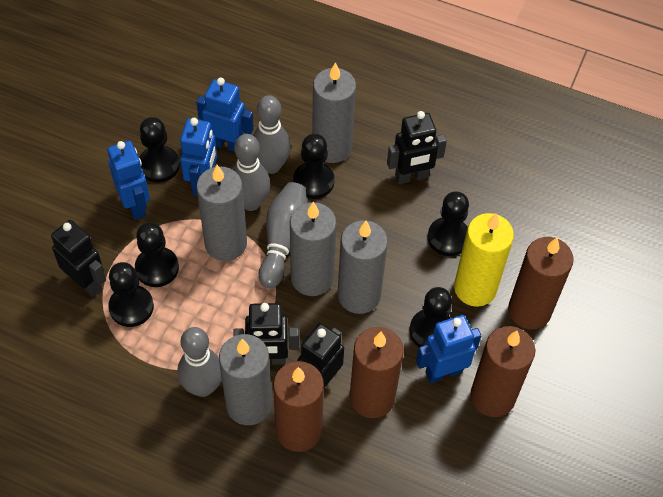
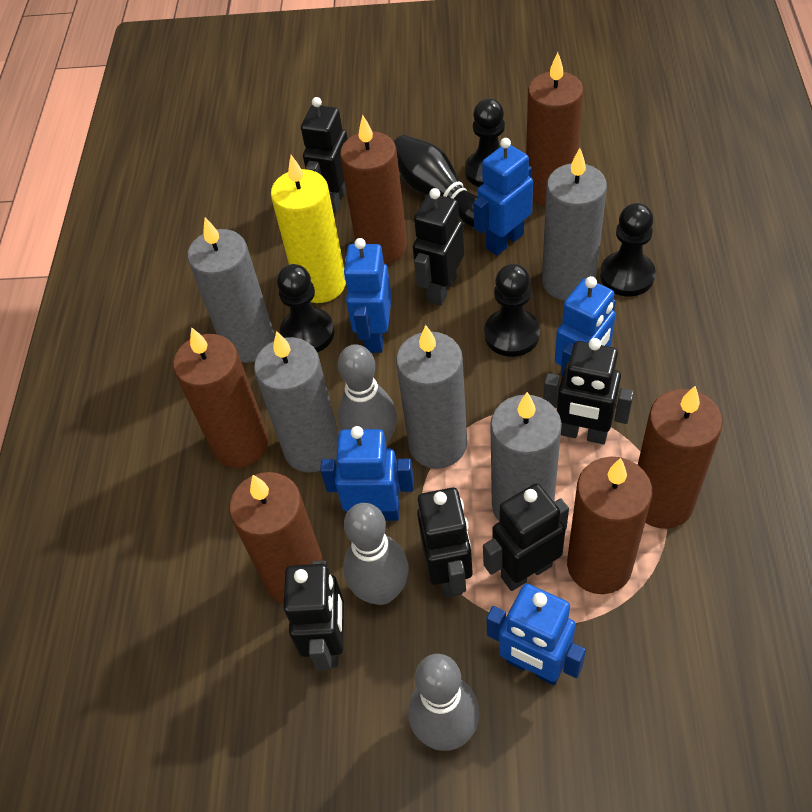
black bowling pin: 0 -> 1
black pawn: 6 -> 4
black robot: 4 -> 6
blue robot: 4 -> 5
brown candle: 4 -> 6
grey bowling pin: 4 -> 3

